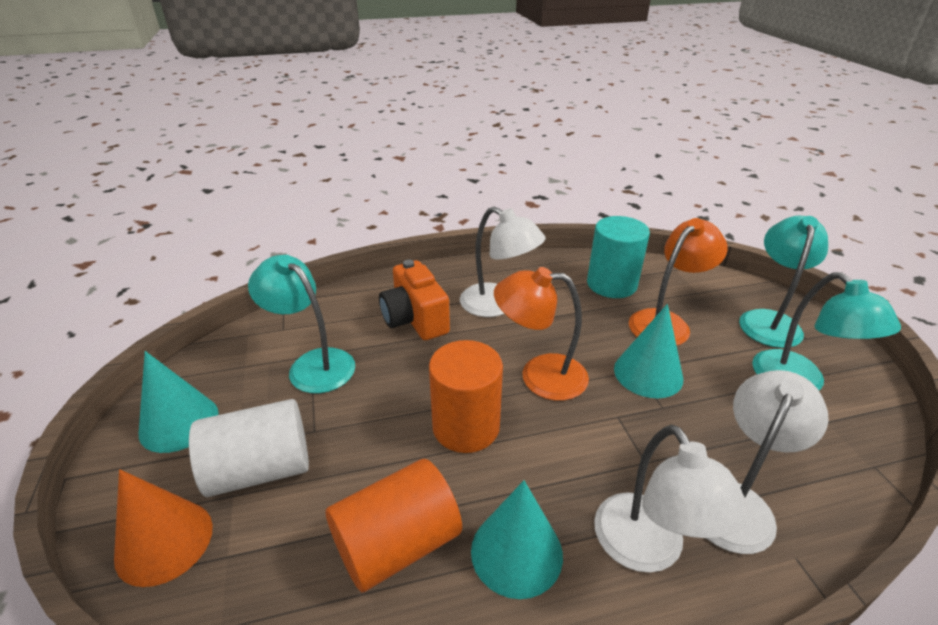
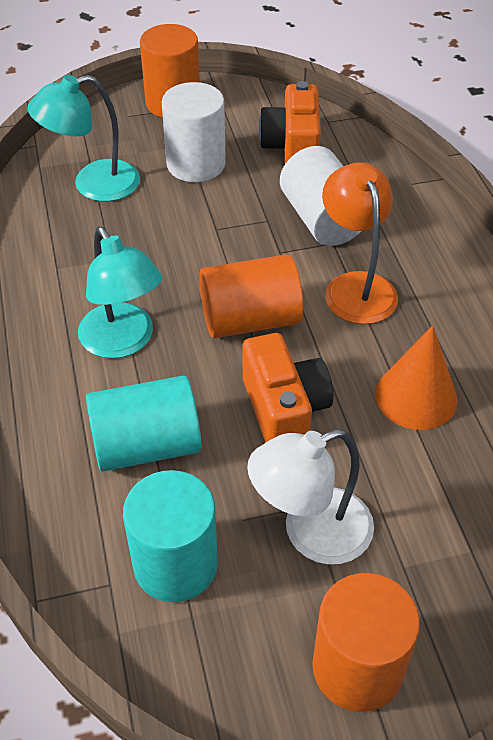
orange camera: 1 -> 2
orange cylinder: 2 -> 3
orange lamp: 2 -> 1
turquoise cone: 3 -> 0
turquoise cylinder: 1 -> 2
turquoise lamp: 3 -> 2
white cylinder: 1 -> 2
white lamp: 3 -> 1

